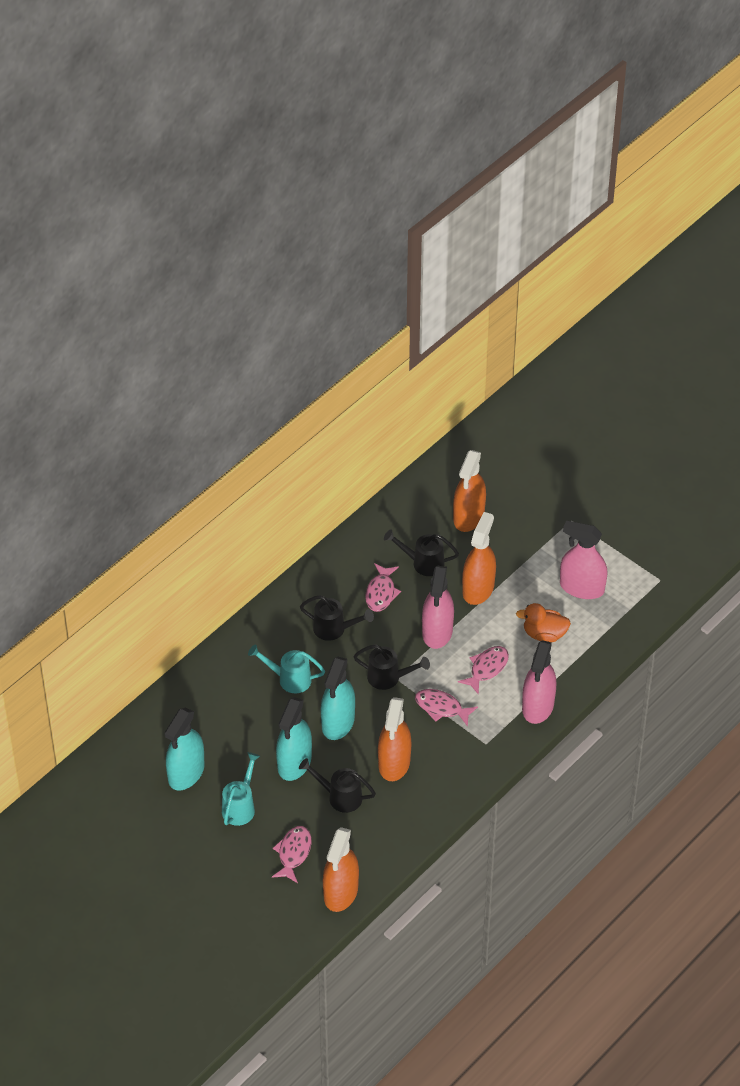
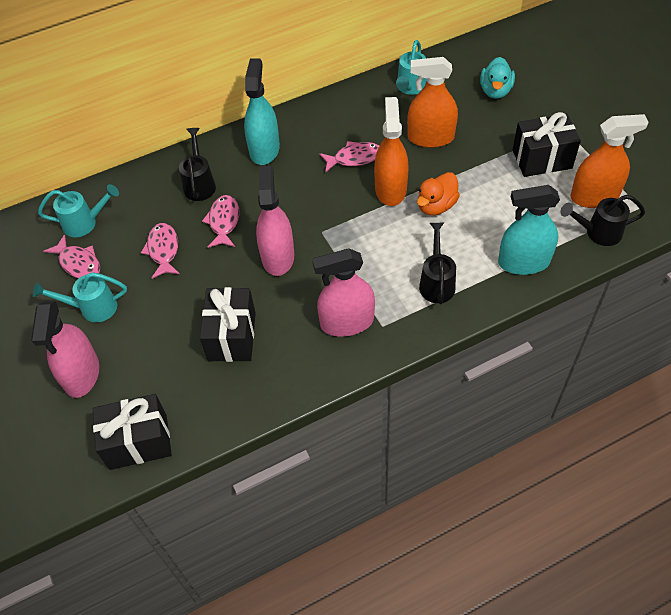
black gift: 0 -> 3
black watering can: 4 -> 3
orange spray bottle: 4 -> 3
turquoise duck: 0 -> 1
turquoise spray bottle: 3 -> 2
turquoise watering can: 2 -> 3

